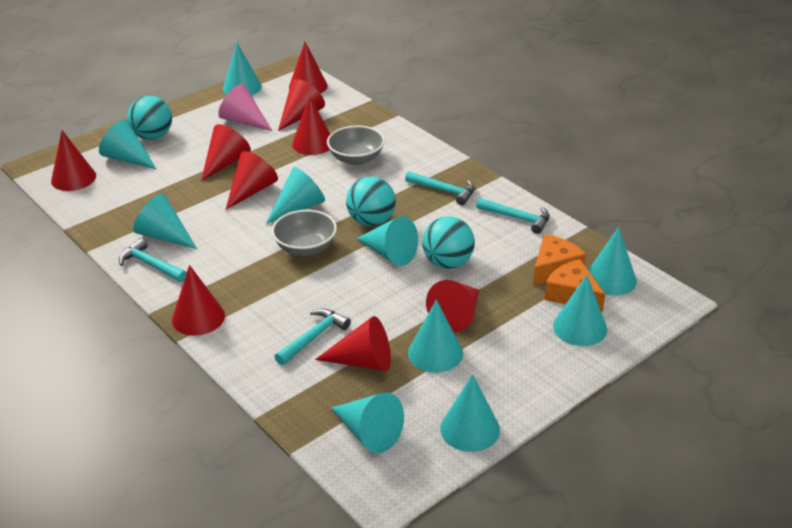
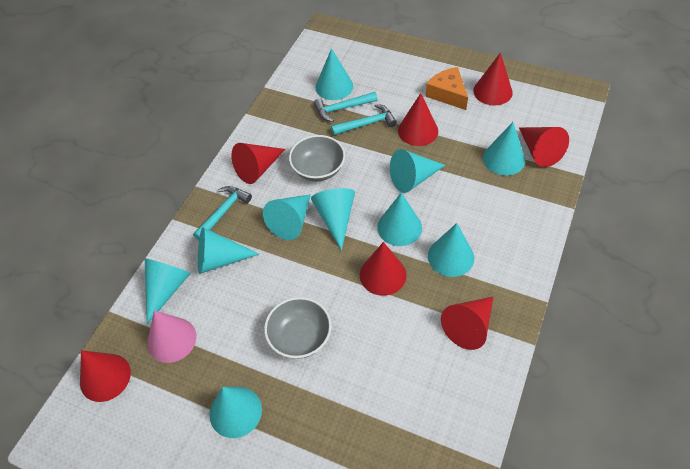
orange cheese: 2 -> 1
red cone: 9 -> 7
turquoise ball: 3 -> 0
turquoise hammer: 4 -> 3

